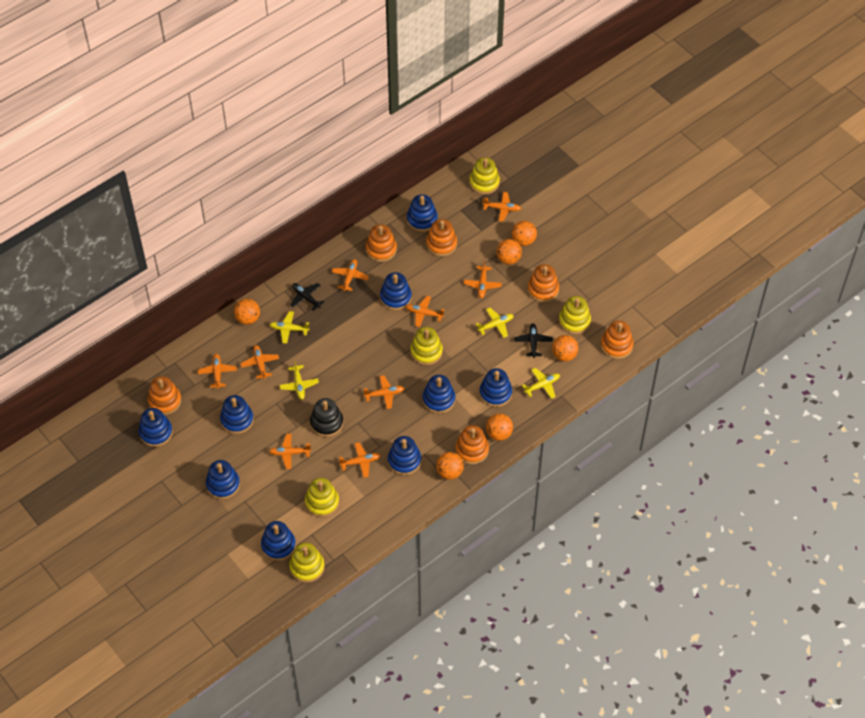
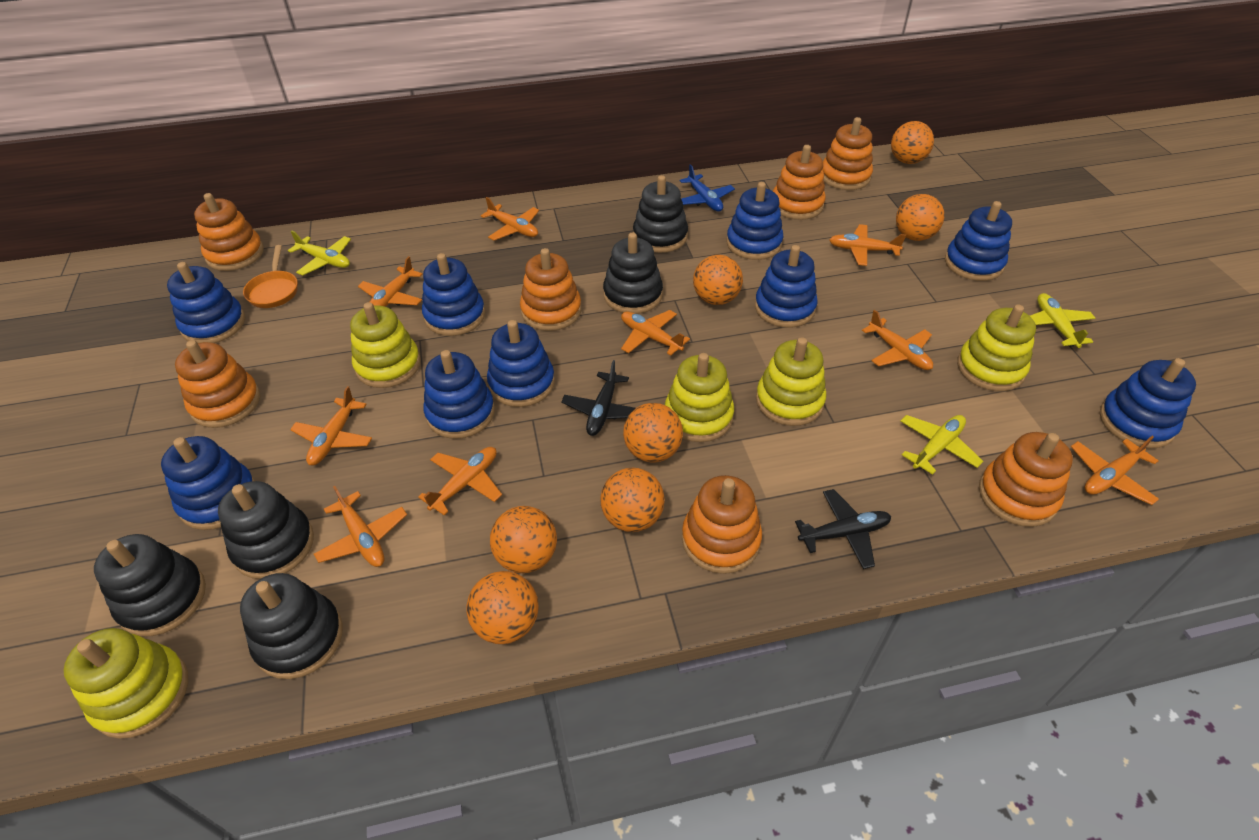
black stacking toy: 1 -> 5
blue plane: 0 -> 1
orange ball: 6 -> 7
orange pan: 0 -> 1
orange stacking toy: 6 -> 7
yellow plane: 4 -> 3

